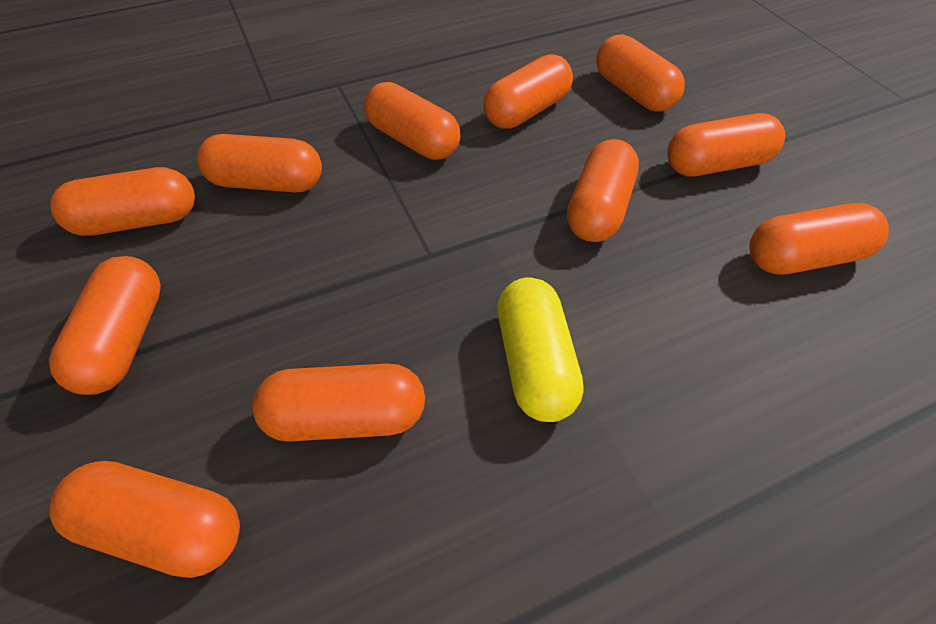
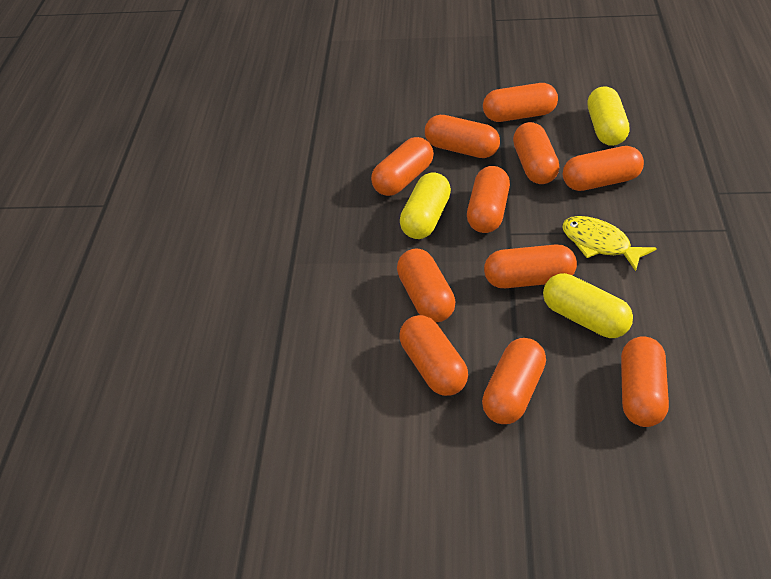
yellow capsule: 1 -> 3
yellow fish: 0 -> 1

